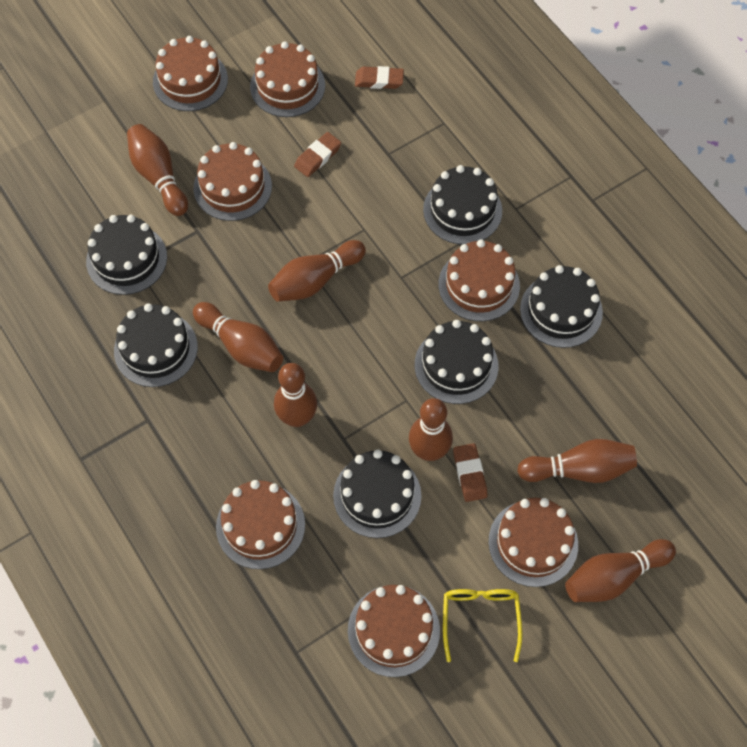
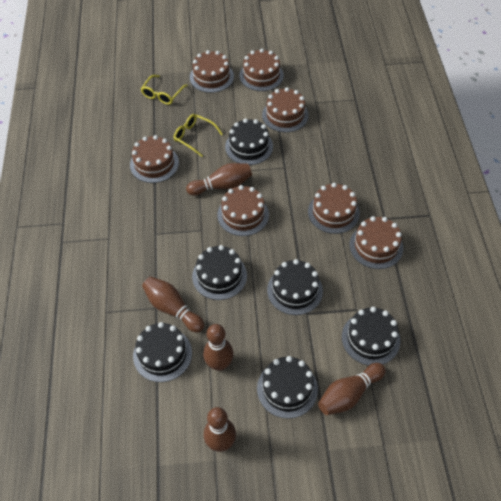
brown bowling pin: 7 -> 5
brown eraser: 3 -> 0
yellow glasses: 1 -> 2

